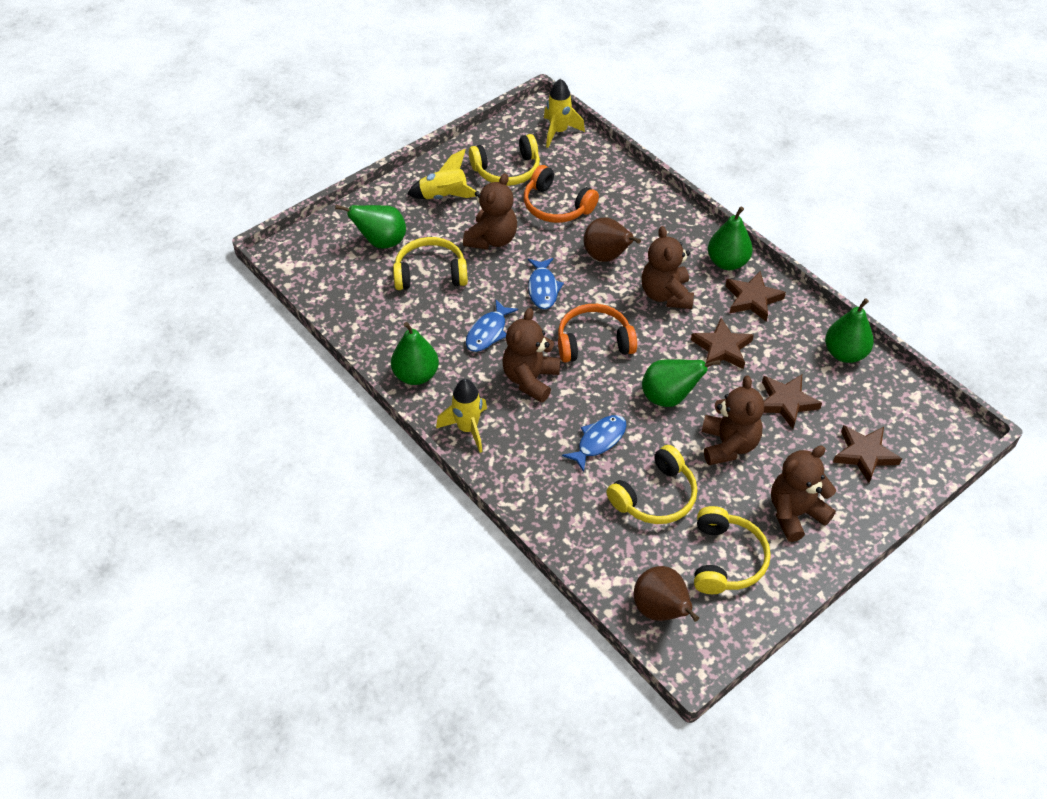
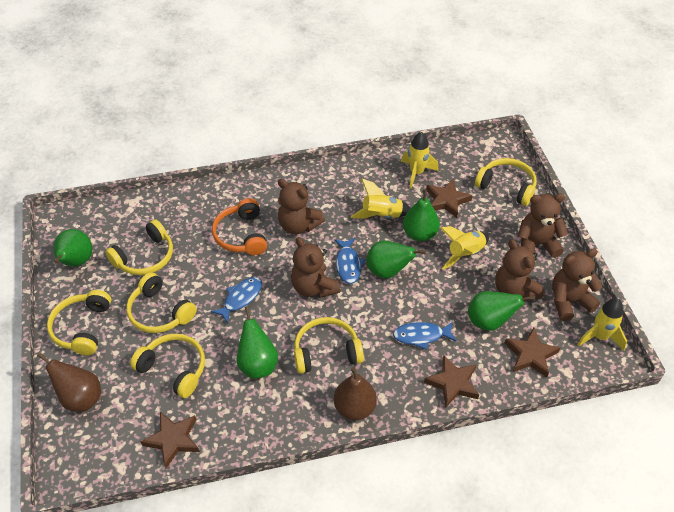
orange headphones: 2 -> 1
yellow headphones: 4 -> 6
yellow rocket: 3 -> 4

